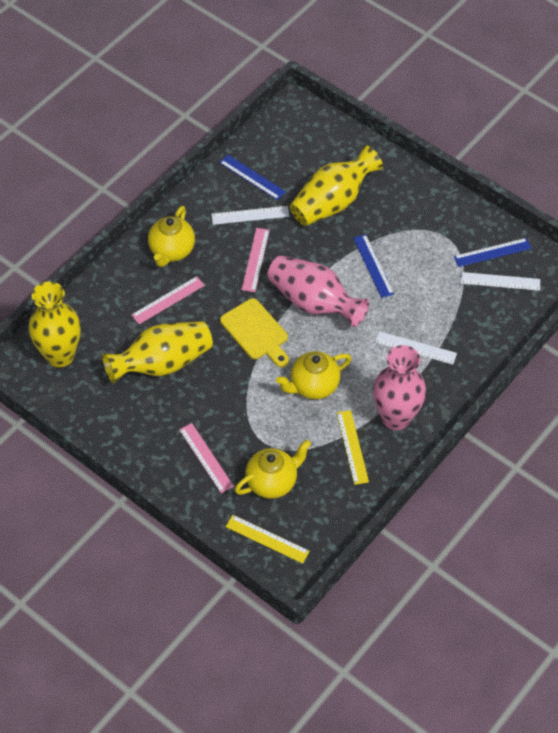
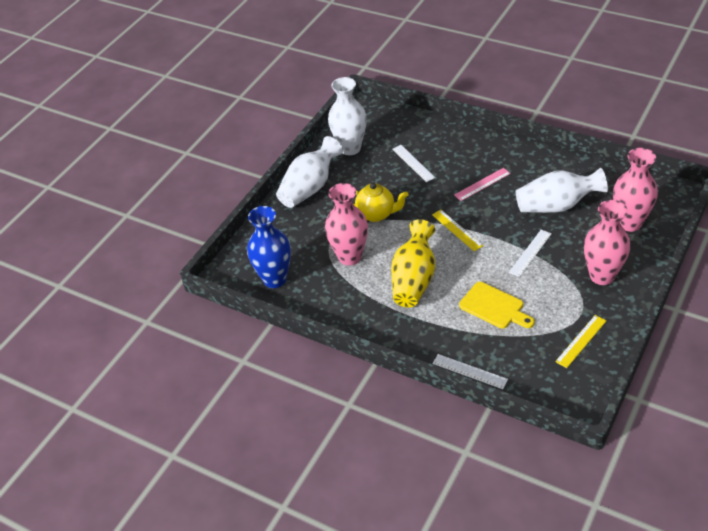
blue ruler: 3 -> 0
blue vase: 0 -> 1
pink ruler: 3 -> 1
pink vase: 2 -> 3
white vase: 0 -> 3
yellow teapot: 3 -> 1
yellow vase: 3 -> 1

